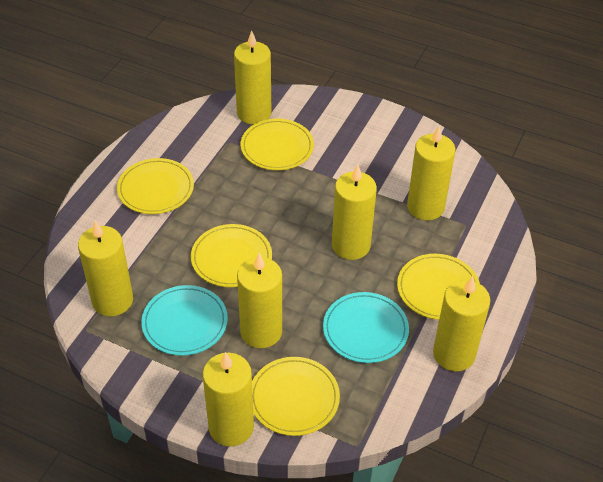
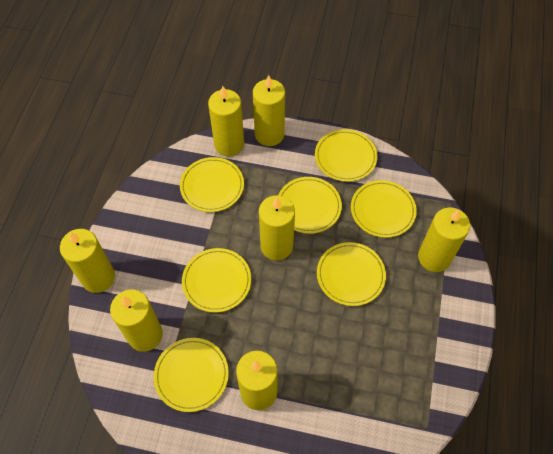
turquoise plate: 2 -> 0
yellow plate: 5 -> 7

